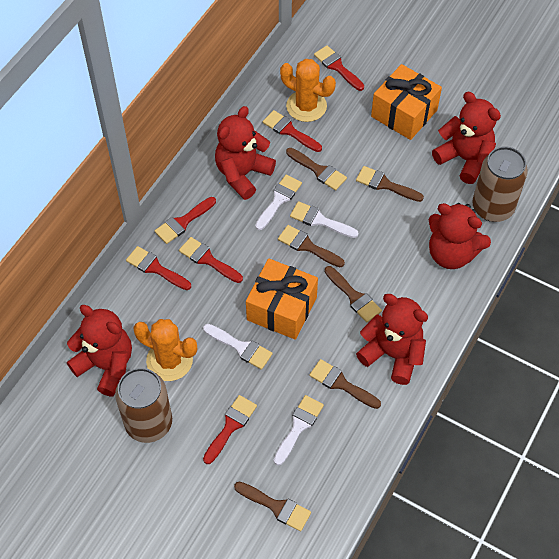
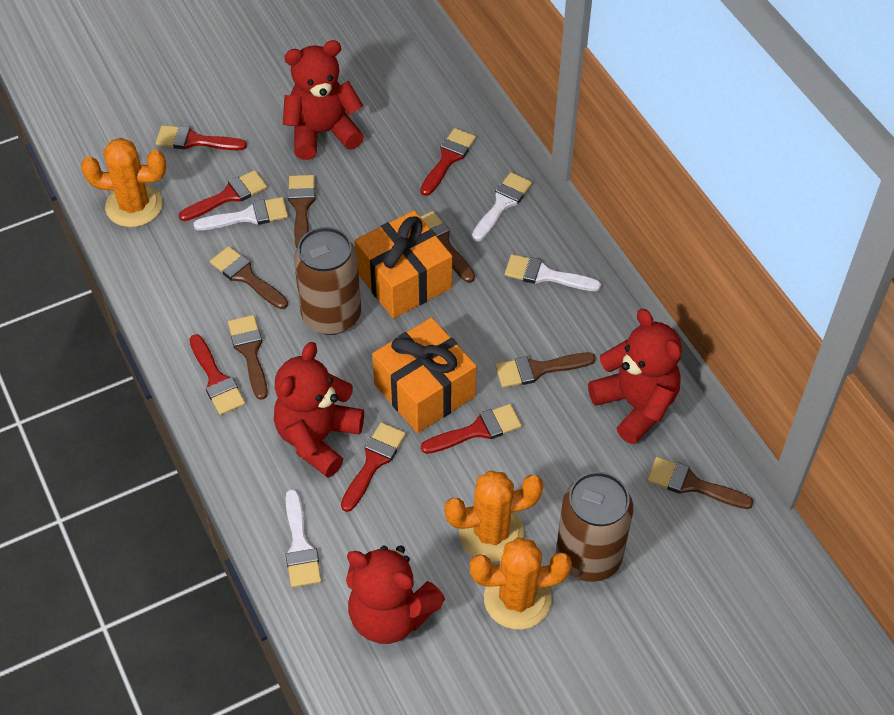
orange cactus: 2 -> 3
red teddy bear: 5 -> 4

